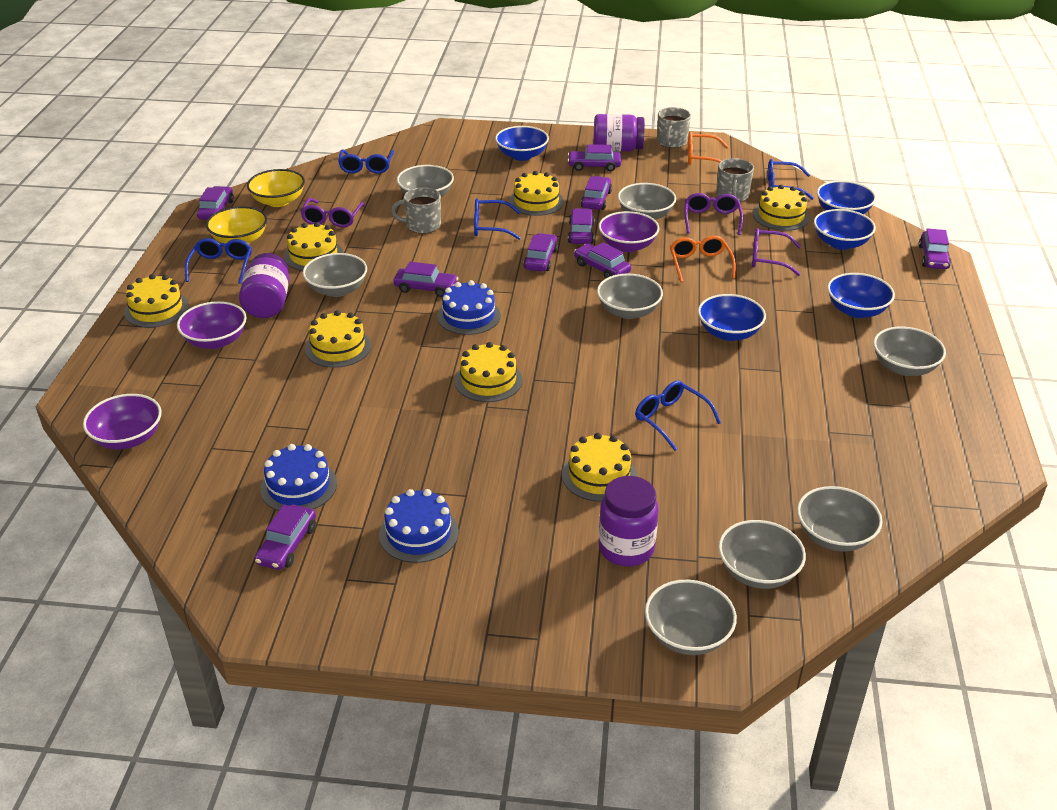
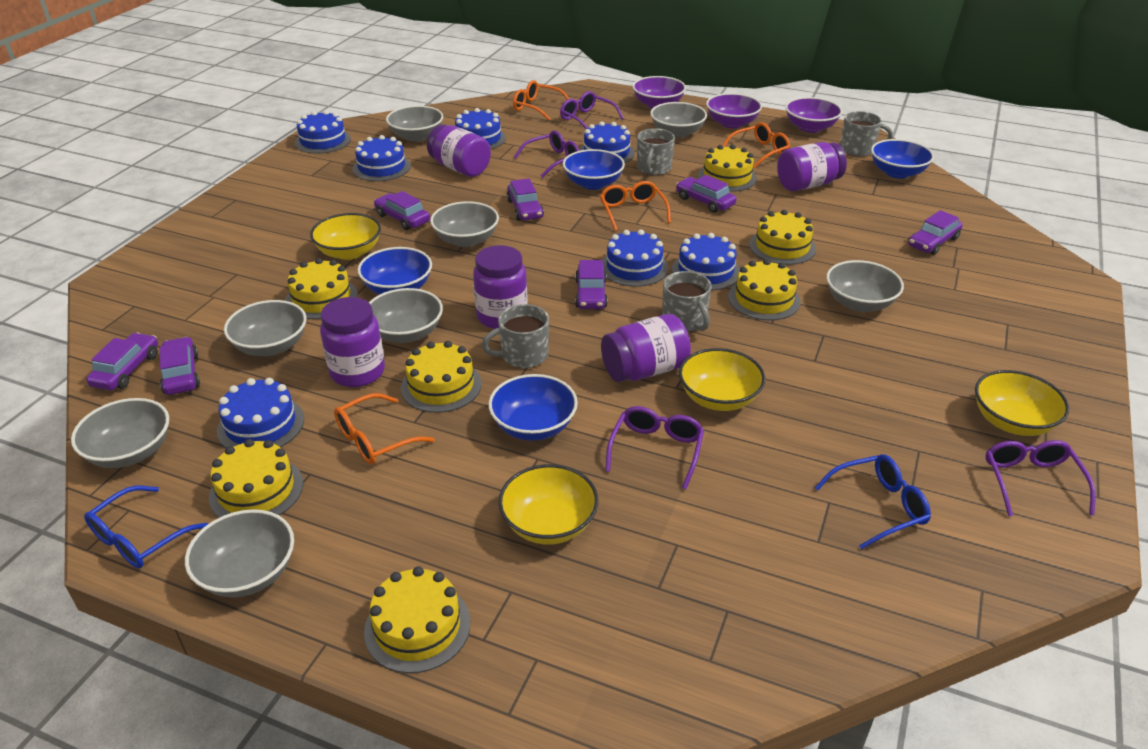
blue bowl: 5 -> 4
blue cake: 3 -> 7
blue glasses: 5 -> 2
grey mug: 3 -> 4
orange glasses: 2 -> 4
purple car: 9 -> 7
purple glasses: 3 -> 4
purple jar: 3 -> 5
yellow bowl: 2 -> 4

